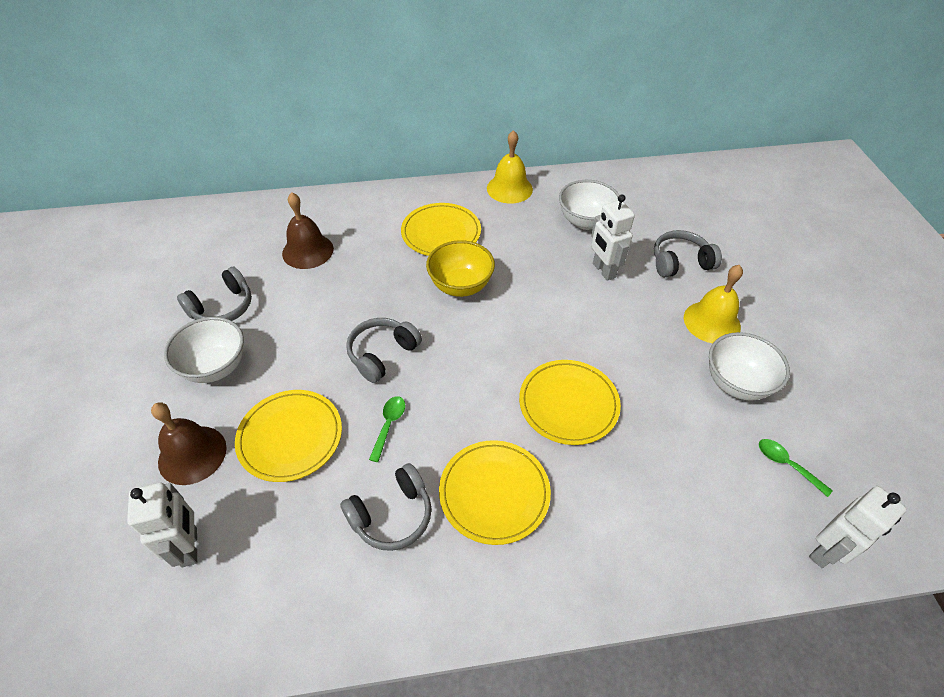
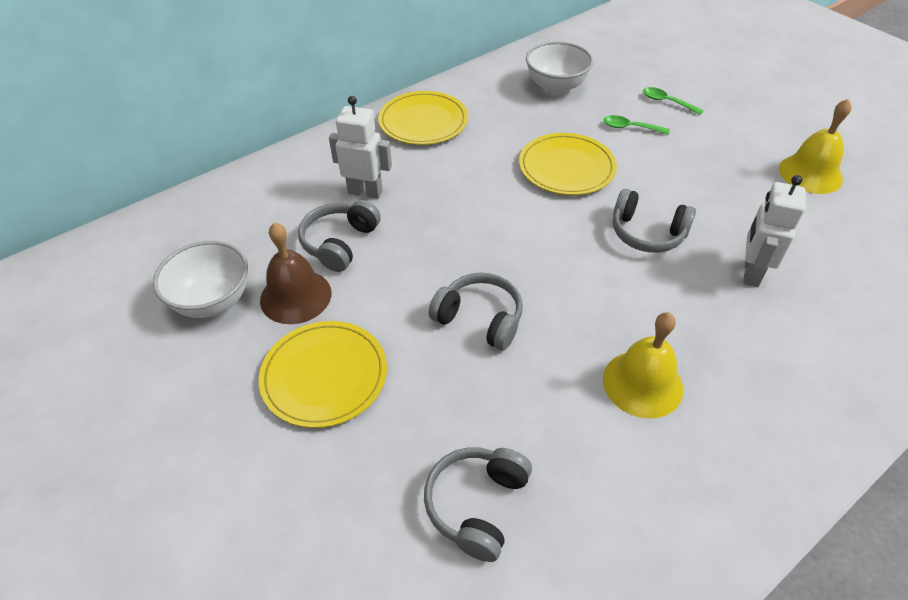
brown bell: 2 -> 1
white bowl: 3 -> 2
white robot: 3 -> 2
yellow bowl: 1 -> 0
yellow plate: 4 -> 3

